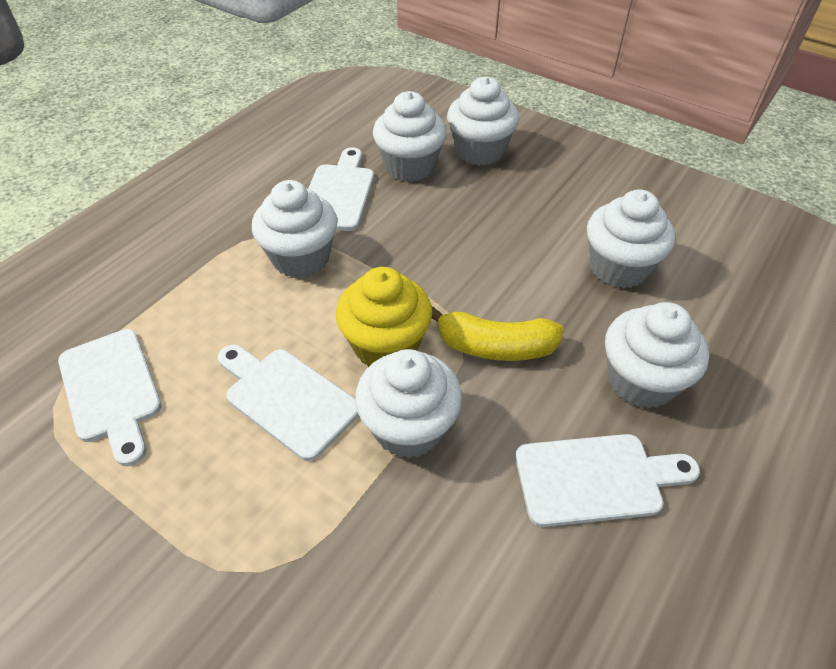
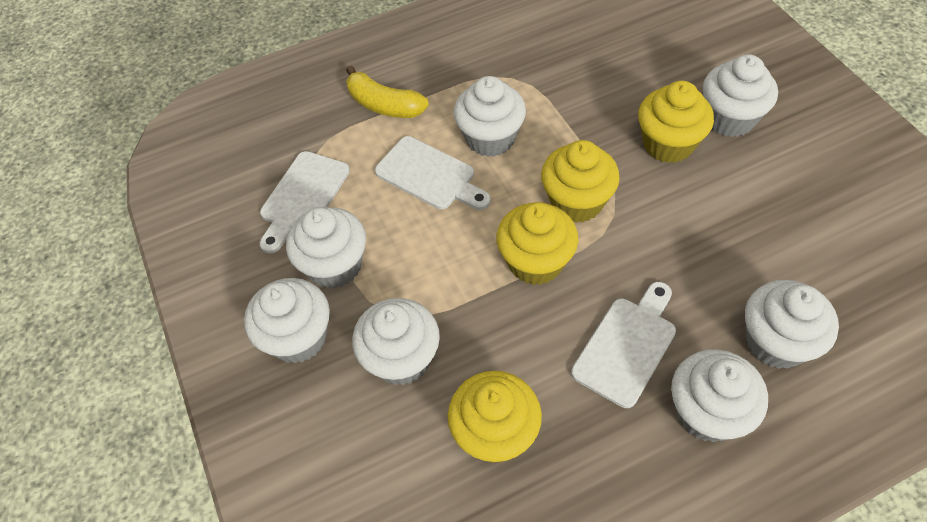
white cupcake: 6 -> 7
white cutting board: 4 -> 3
yellow cupcake: 1 -> 4

